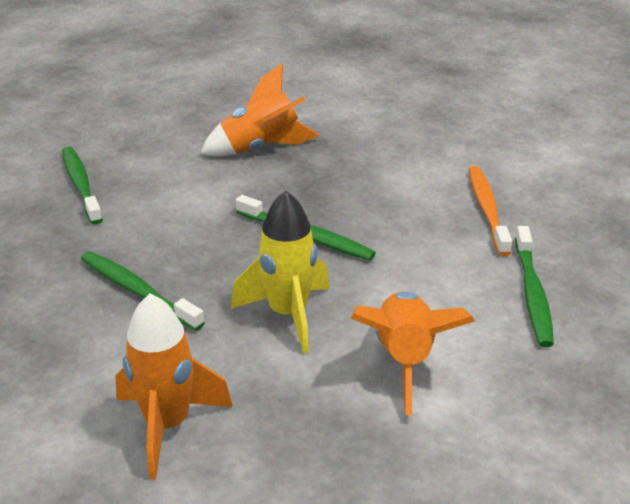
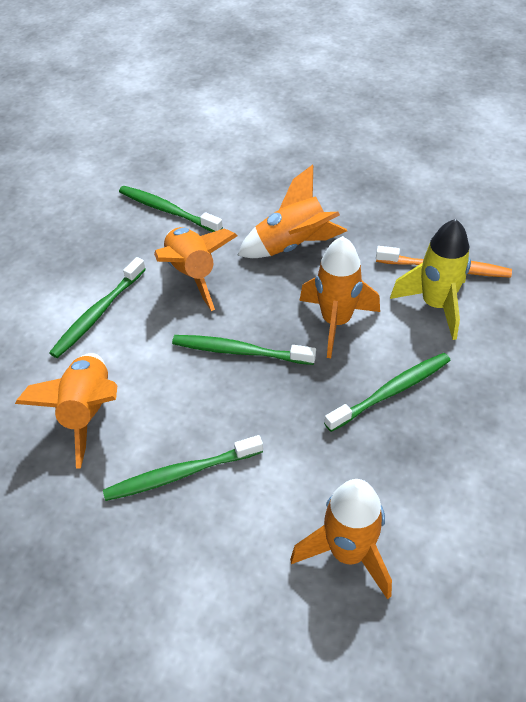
green toothbrush: 4 -> 5
orange rocket: 3 -> 5

